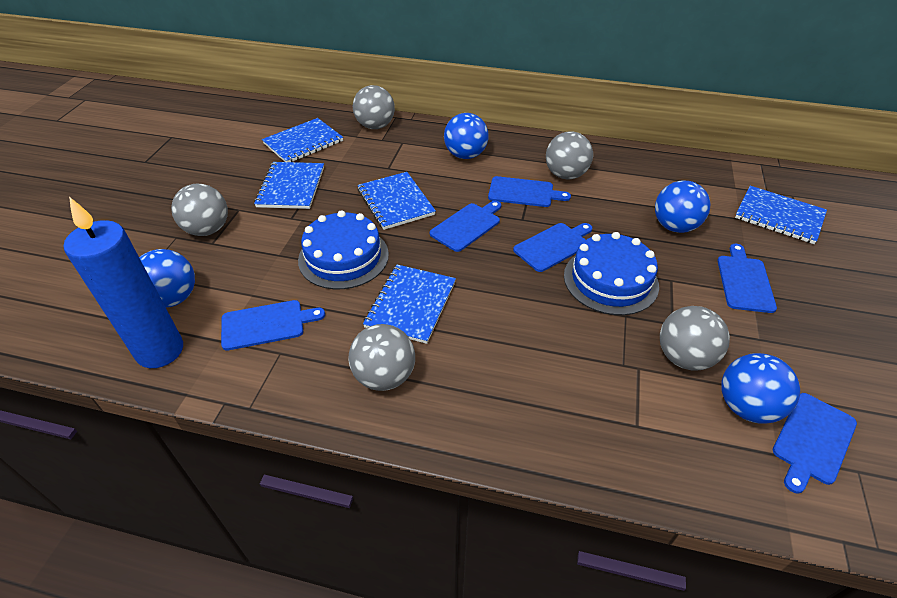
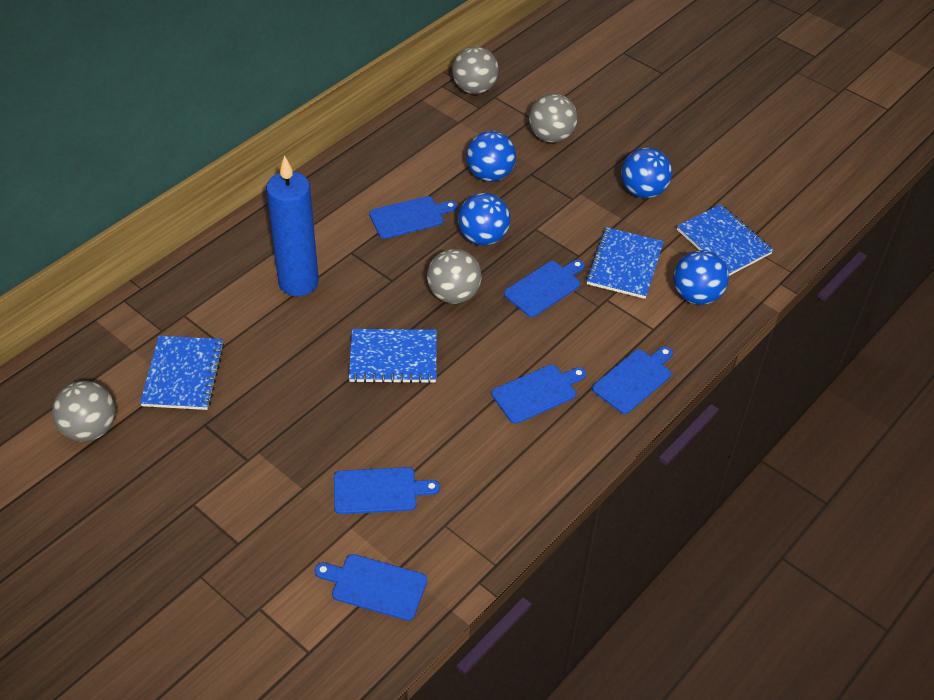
blue cake: 2 -> 0
blue notebook: 5 -> 4
grey ball: 5 -> 4

